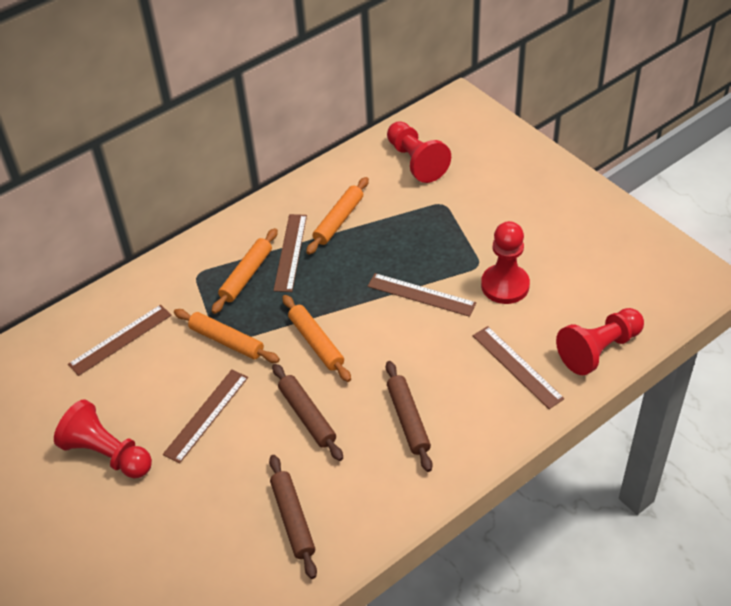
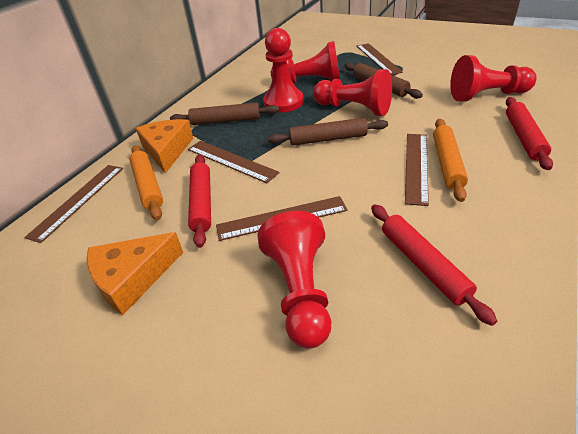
orange cheese: 0 -> 2
orange rolling pin: 4 -> 2
red pawn: 4 -> 5
red rolling pin: 0 -> 3

